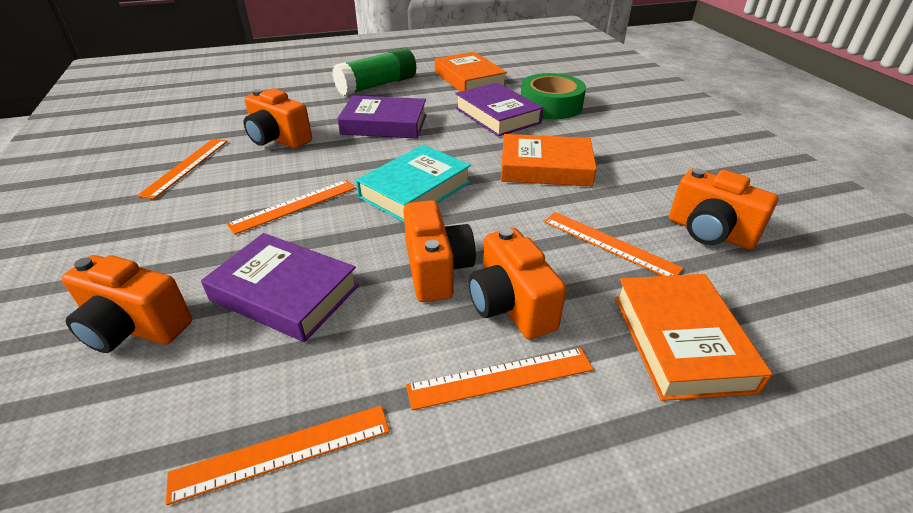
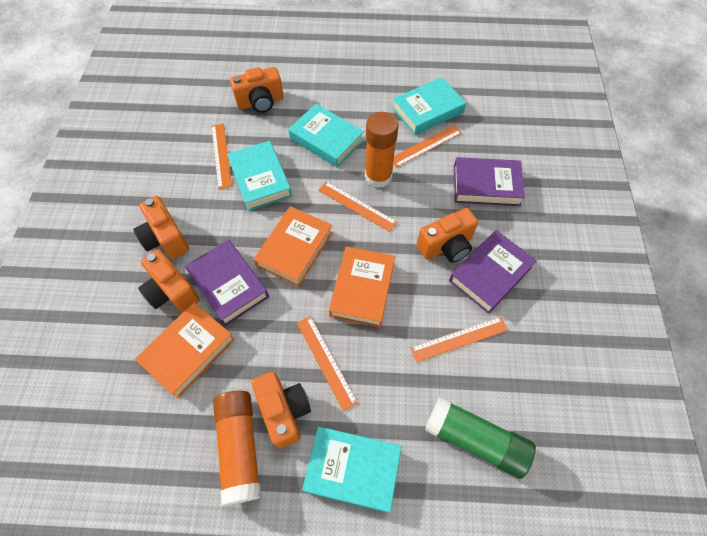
green tape: 1 -> 0
orange glue stick: 0 -> 2
turquoise book: 1 -> 4

